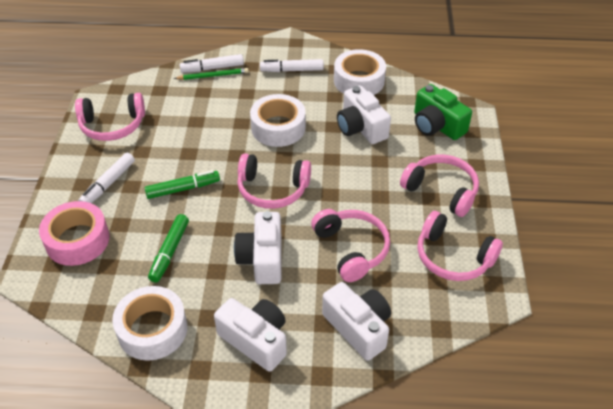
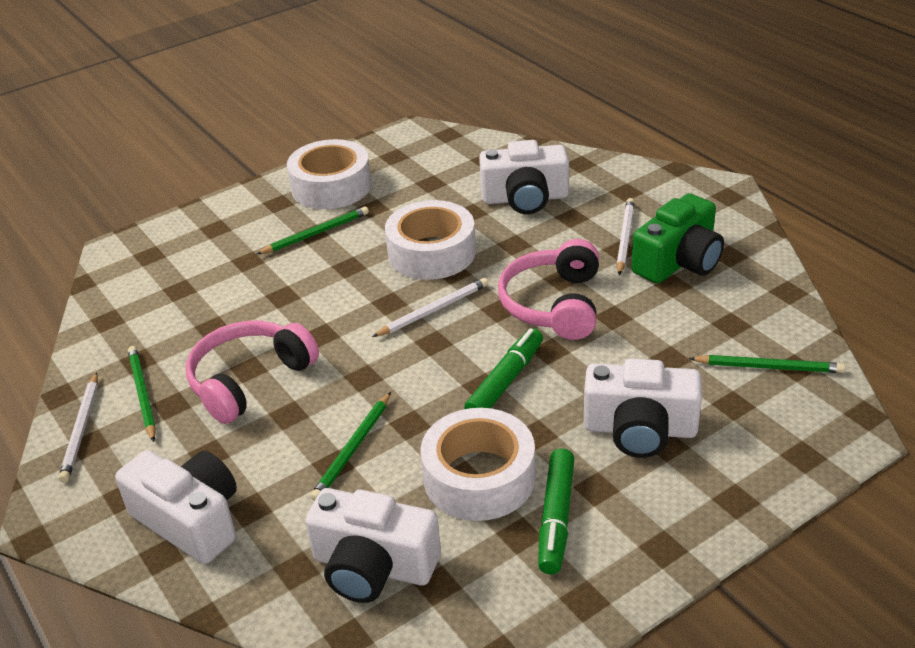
green pencil: 1 -> 4
pink headphones: 5 -> 2
pink tape: 1 -> 0
white marker: 3 -> 0
white pencil: 0 -> 3

